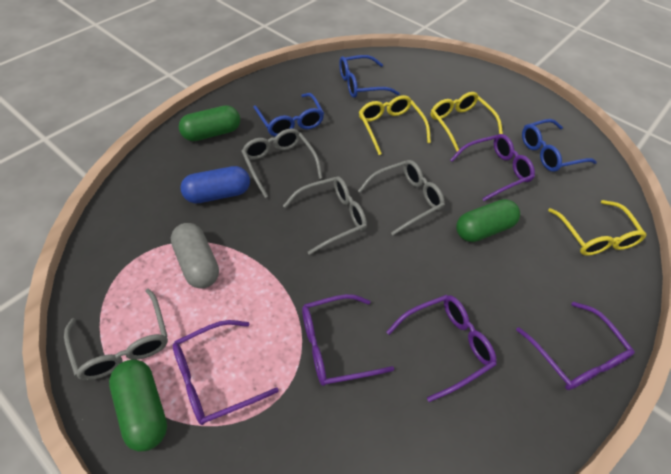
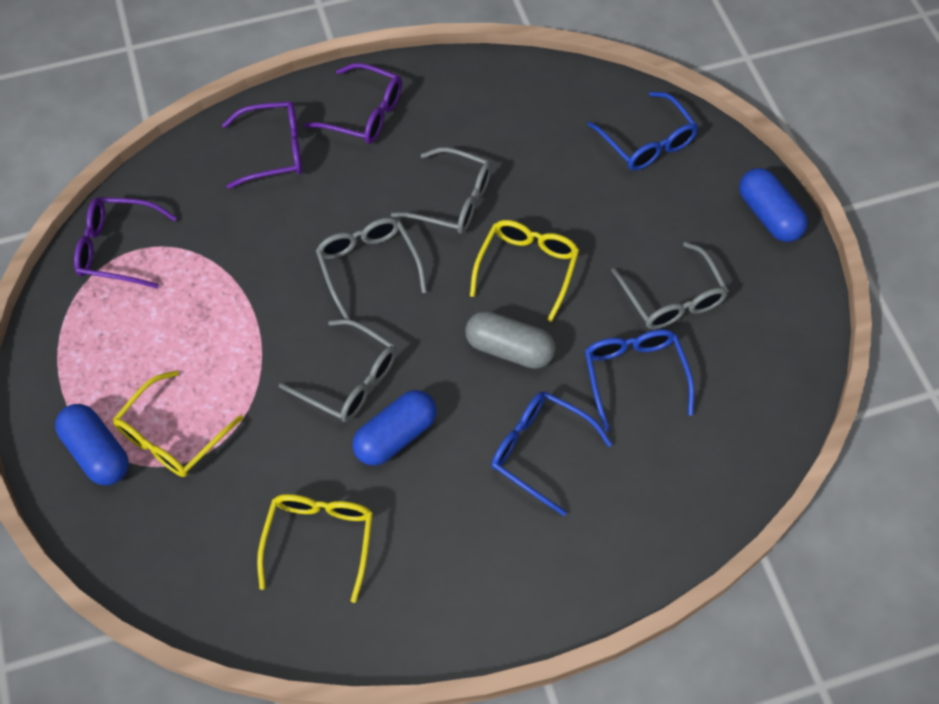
blue capsule: 1 -> 3
green capsule: 3 -> 0
purple glasses: 5 -> 3

